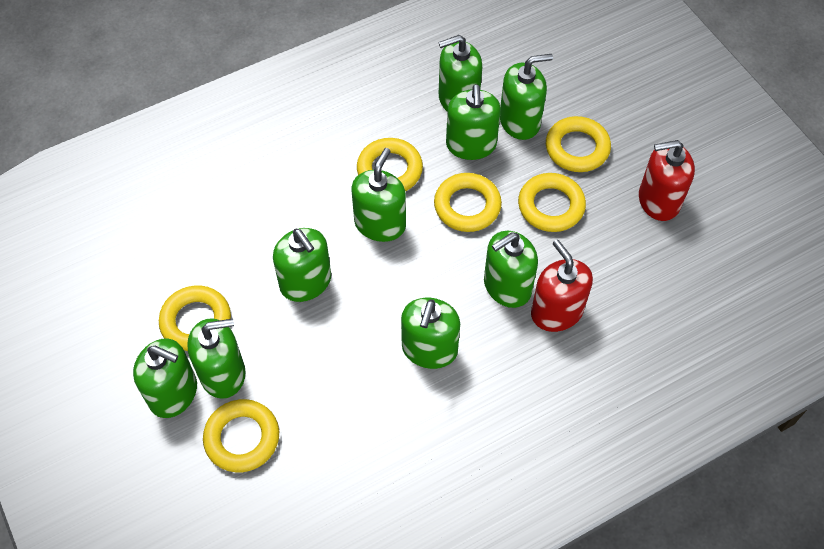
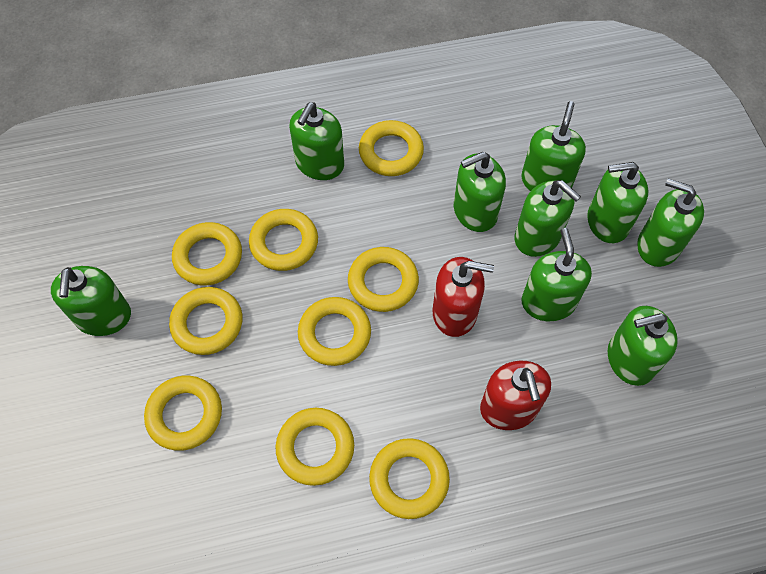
yellow ring: 6 -> 9

